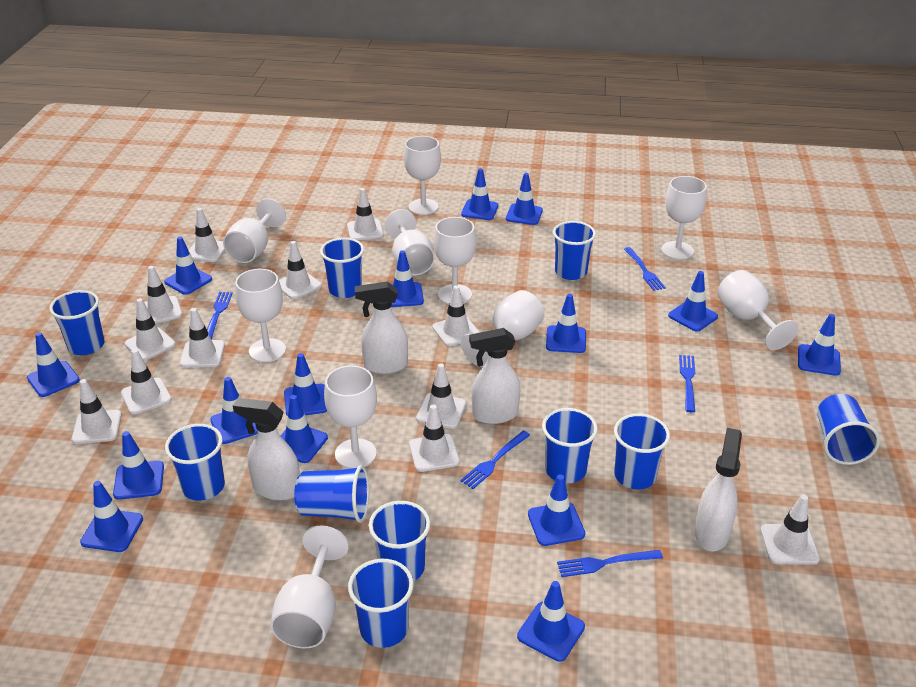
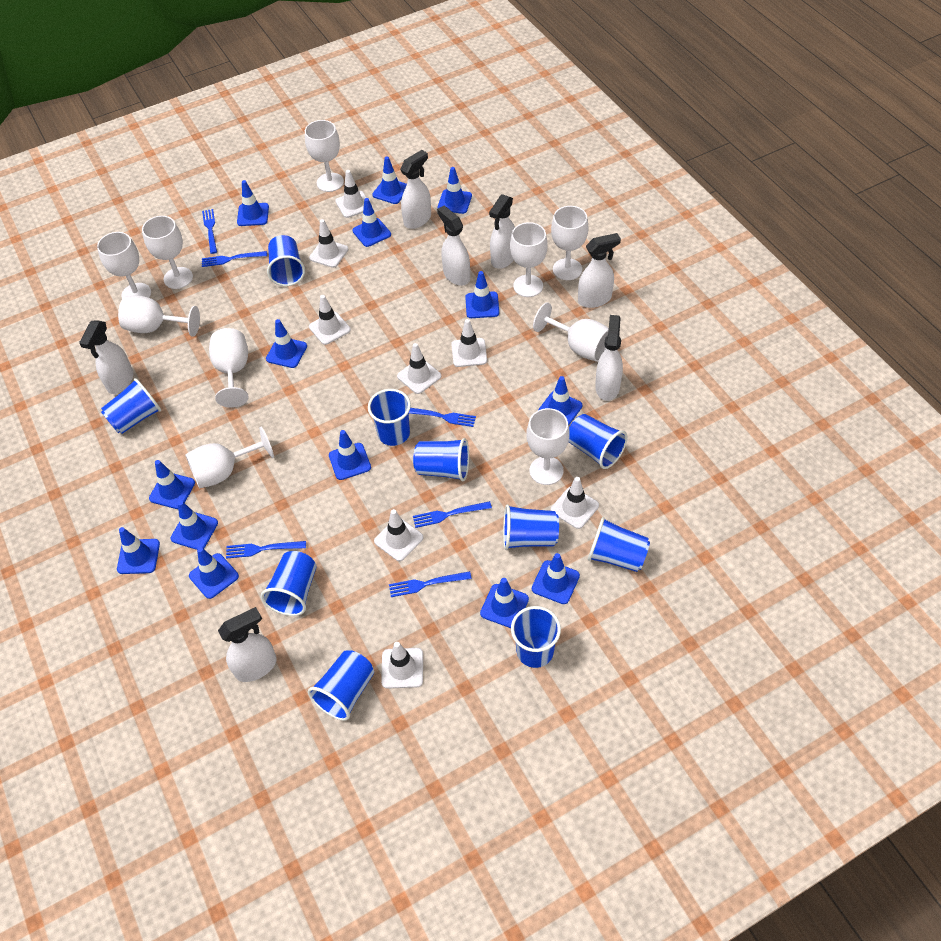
blue fork: 5 -> 6
blue traffic cone: 15 -> 14
white spray bottle: 4 -> 7
white traffic cone: 12 -> 8

